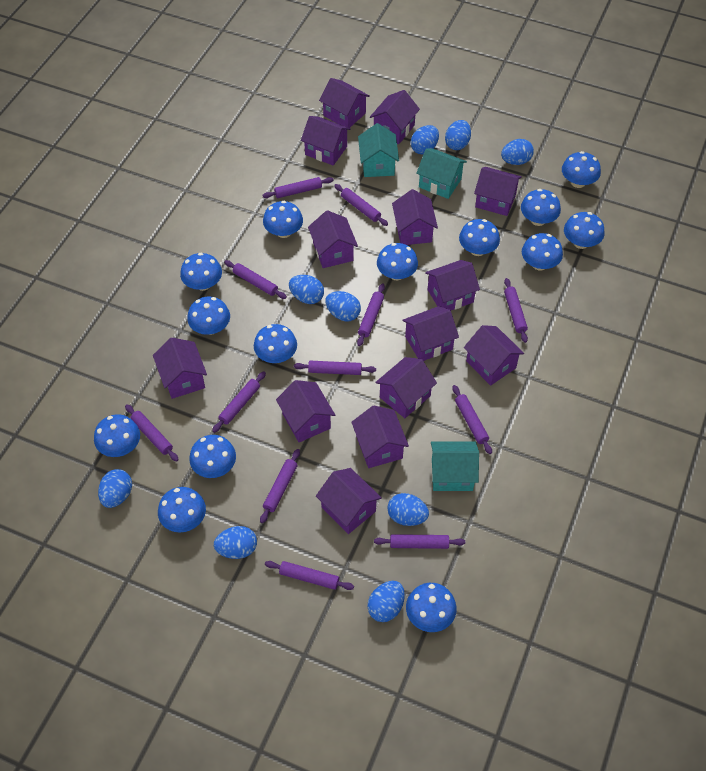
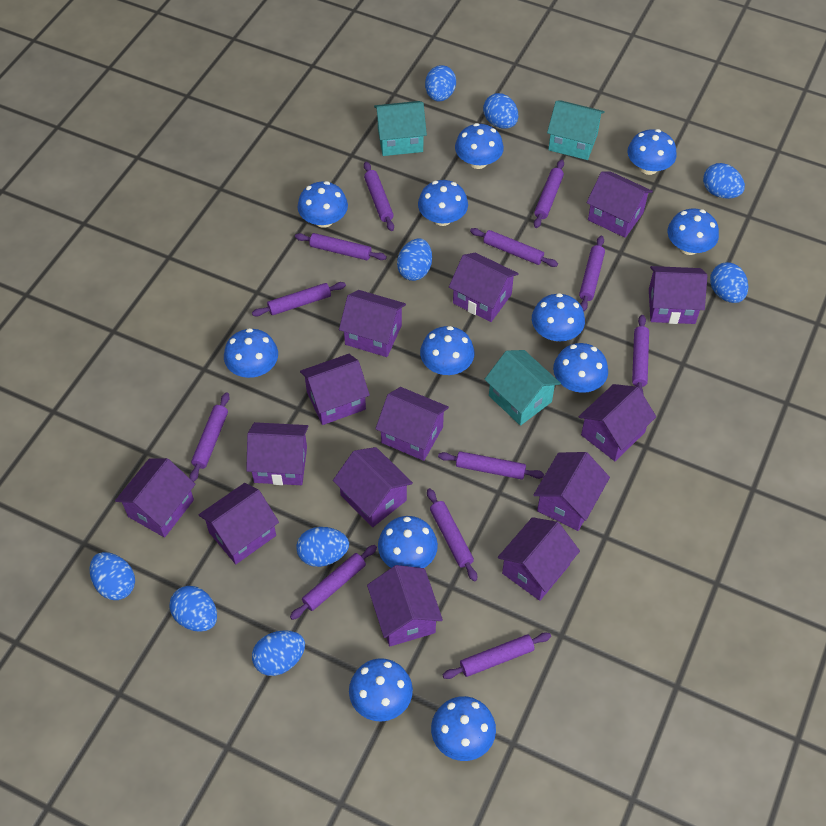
blue mushroom: 14 -> 12

